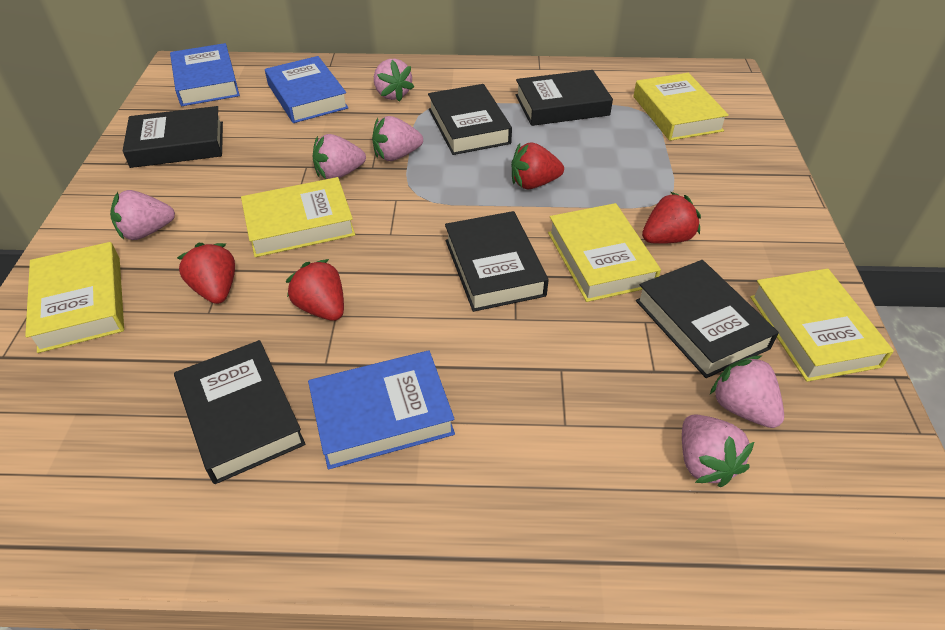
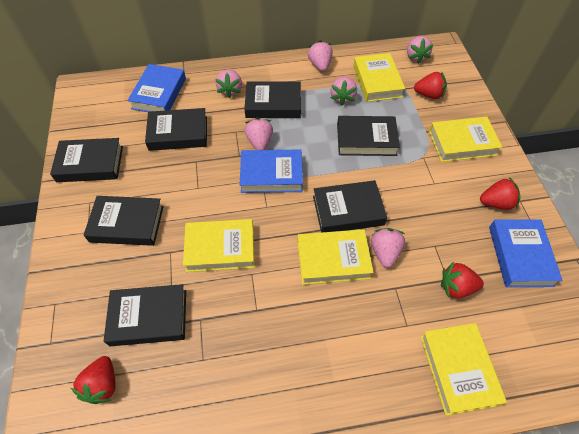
black book: 6 -> 7

